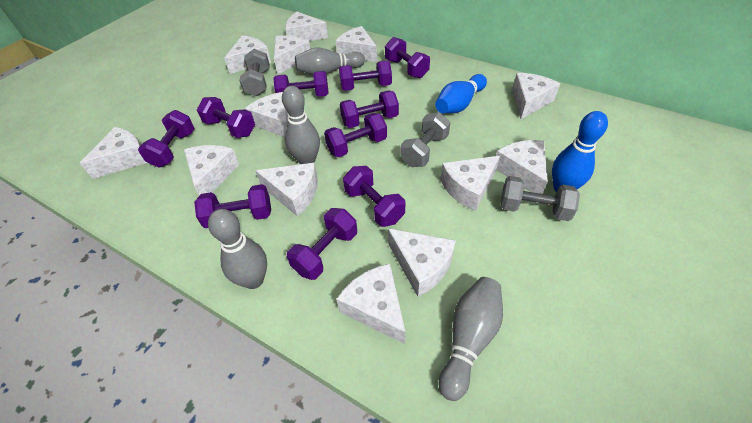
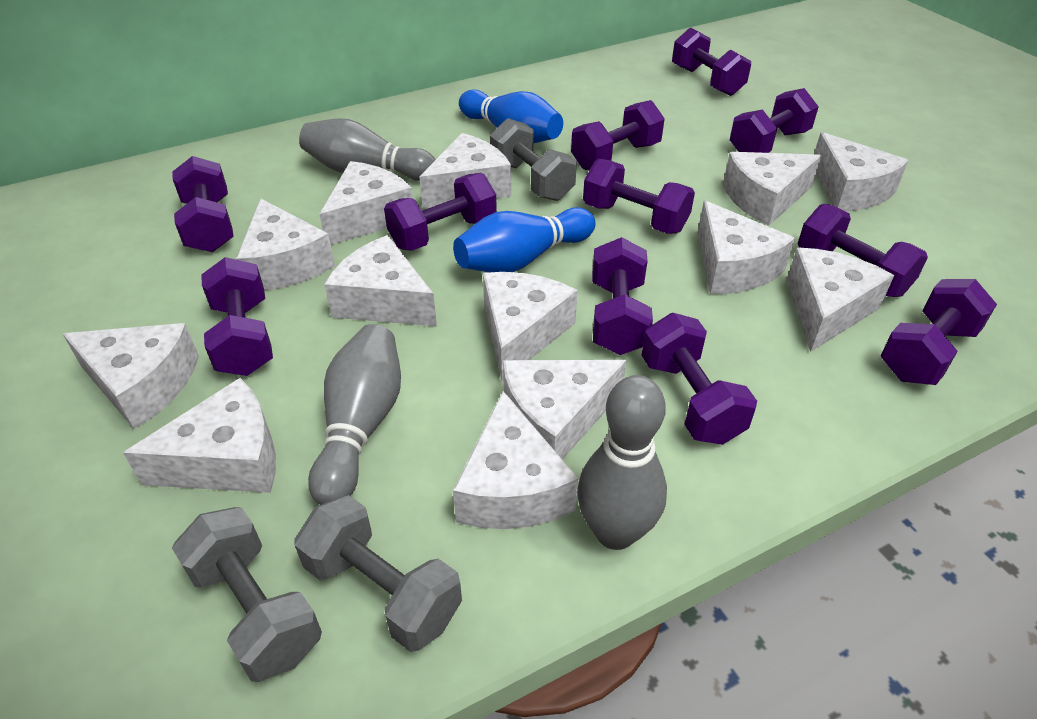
grey bowling pin: 4 -> 3
purple dumbbell: 10 -> 11

